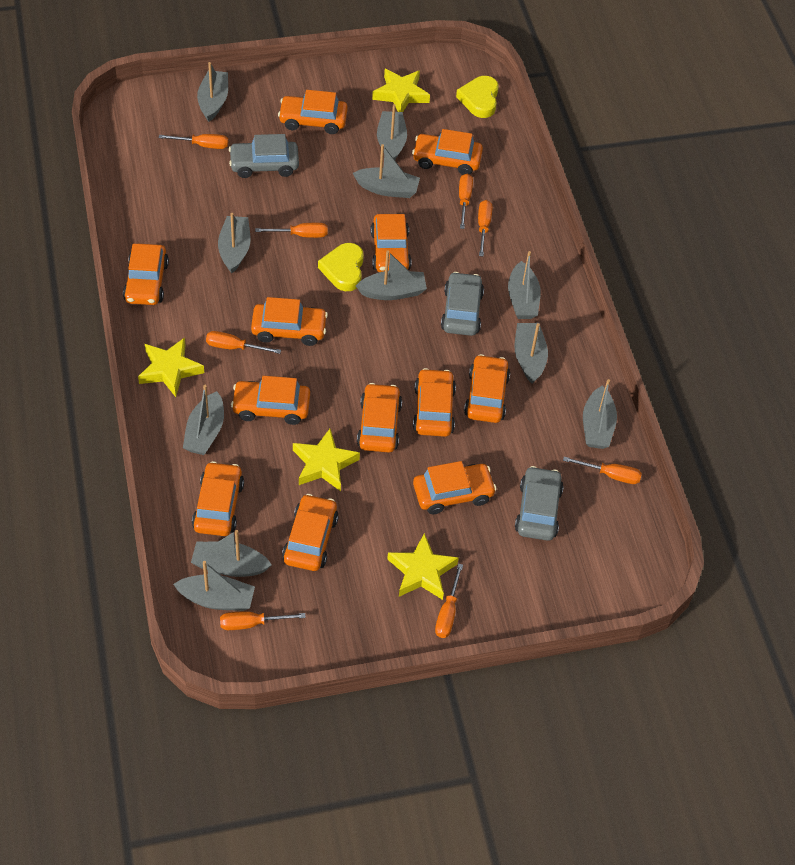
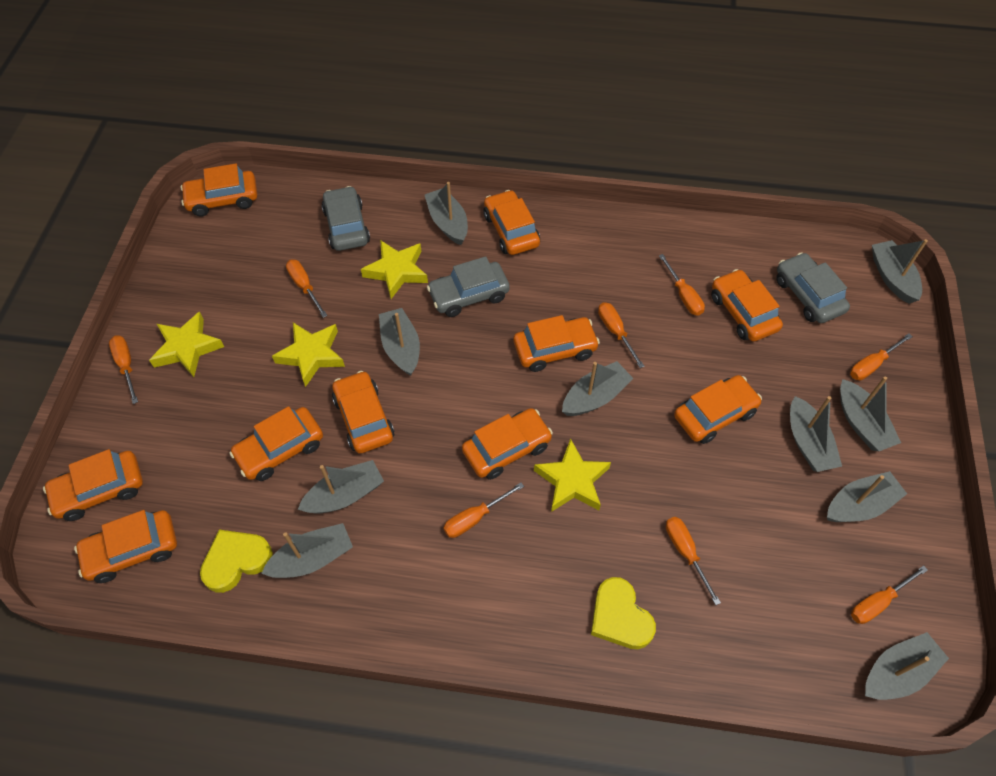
grey boat: 11 -> 10
orange car: 12 -> 10

